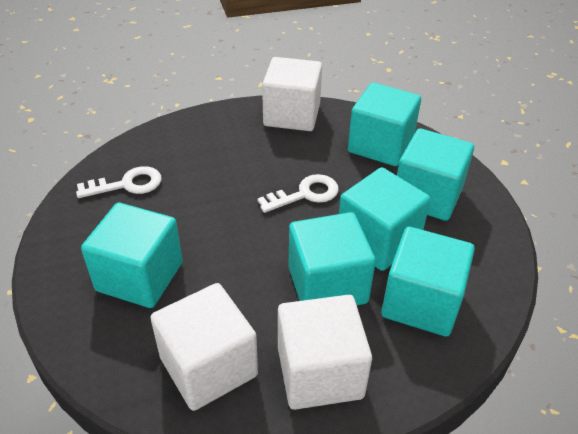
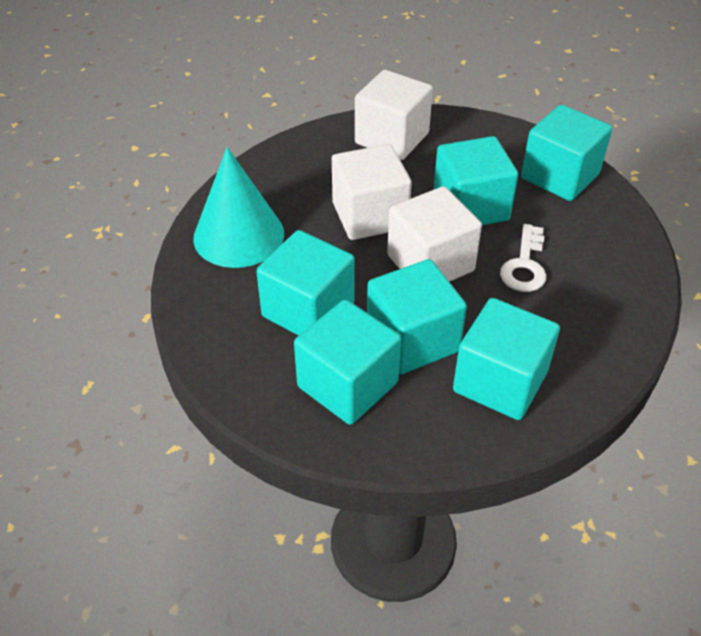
turquoise cone: 0 -> 1
white key: 2 -> 1

